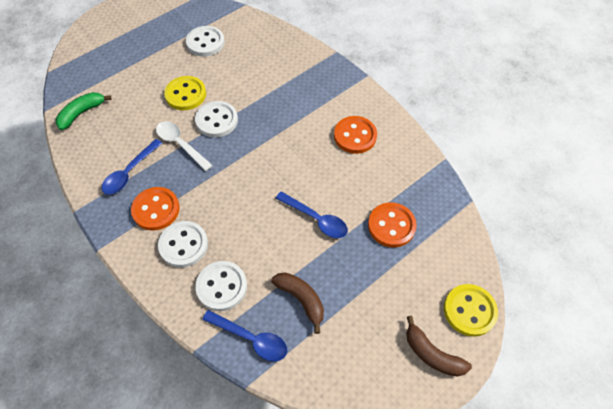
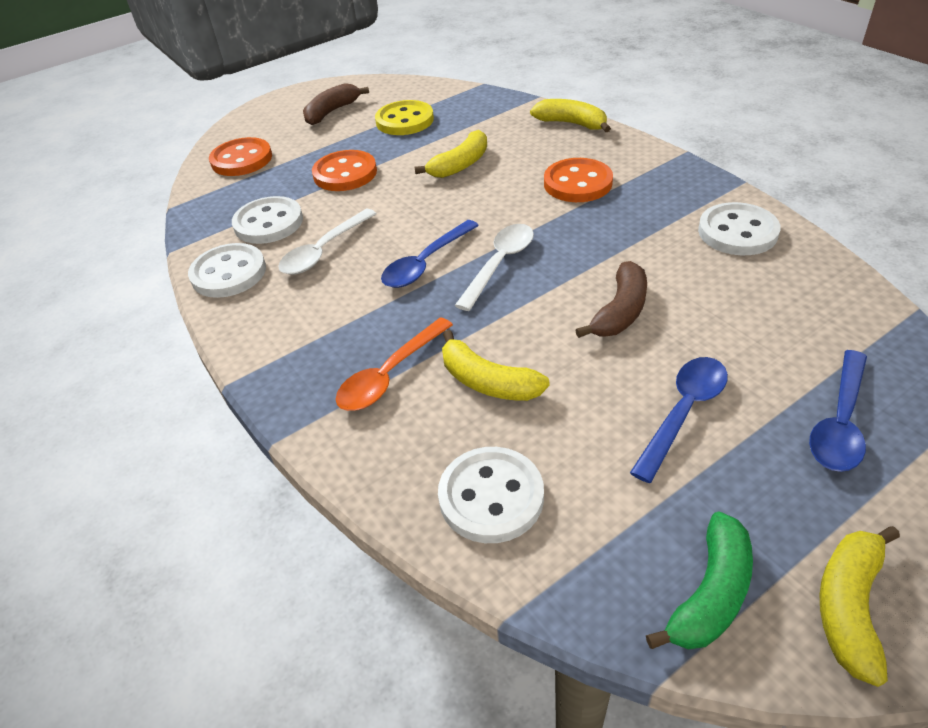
orange spoon: 0 -> 1
white spoon: 1 -> 2
yellow banana: 0 -> 4
yellow button: 2 -> 1

